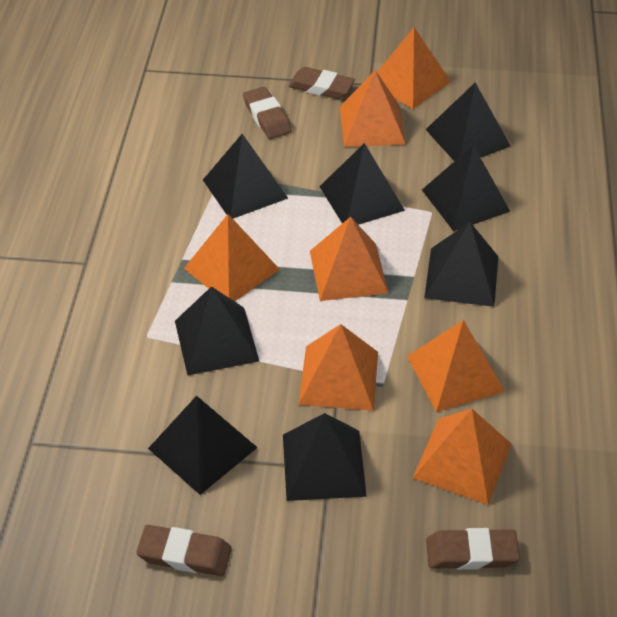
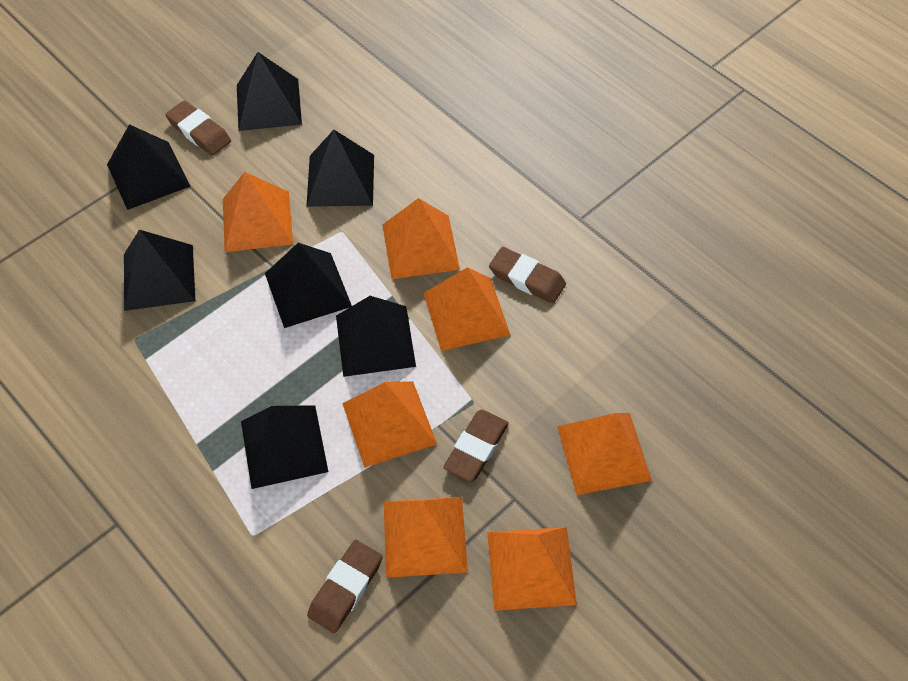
black pyramid: 8 -> 7

